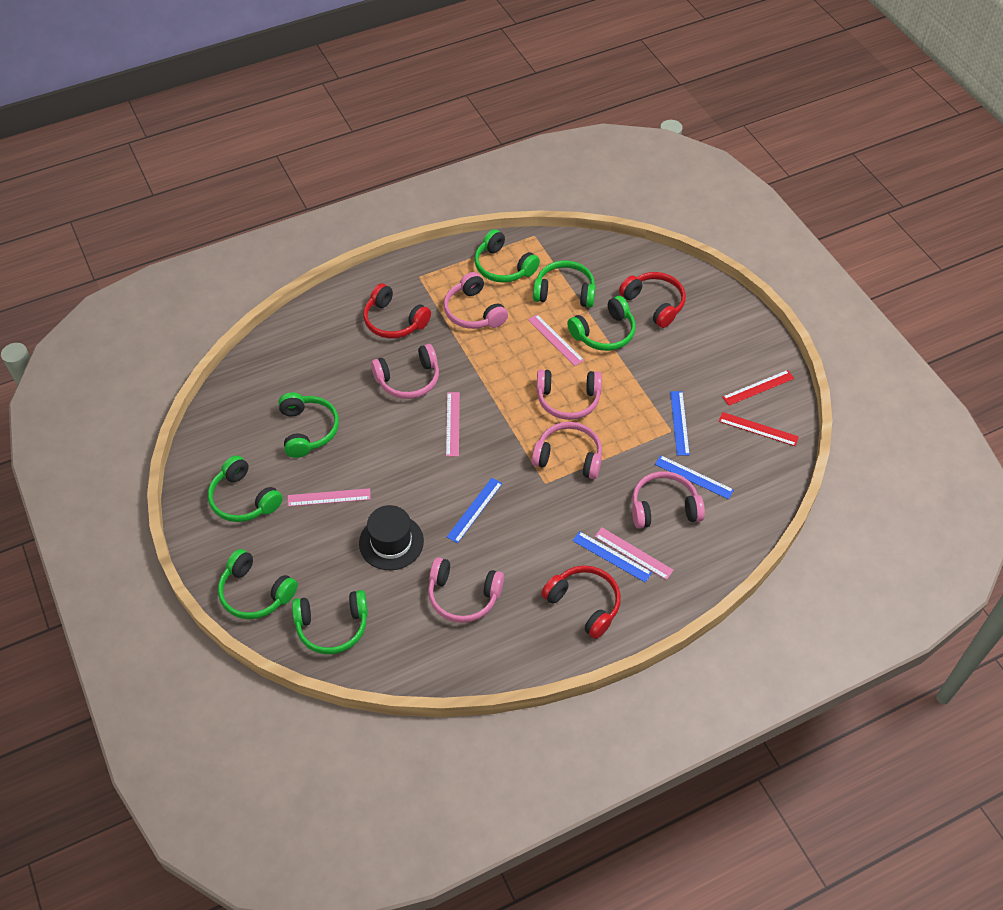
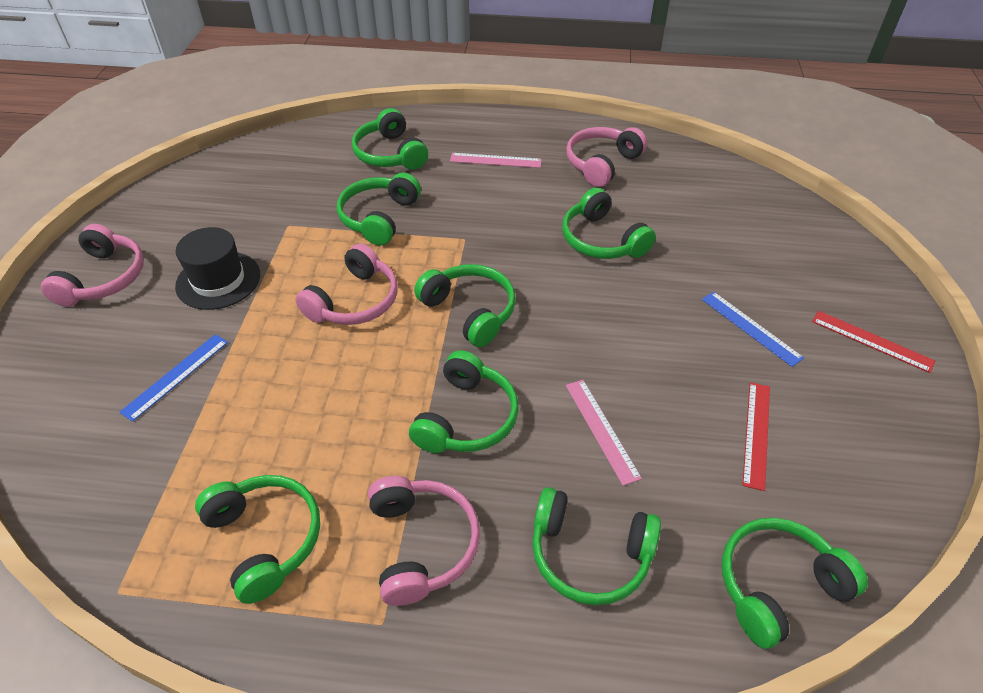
blue ruler: 4 -> 2
green headphones: 7 -> 8
pink headphones: 6 -> 4
pink ruler: 4 -> 2
red headphones: 3 -> 0

